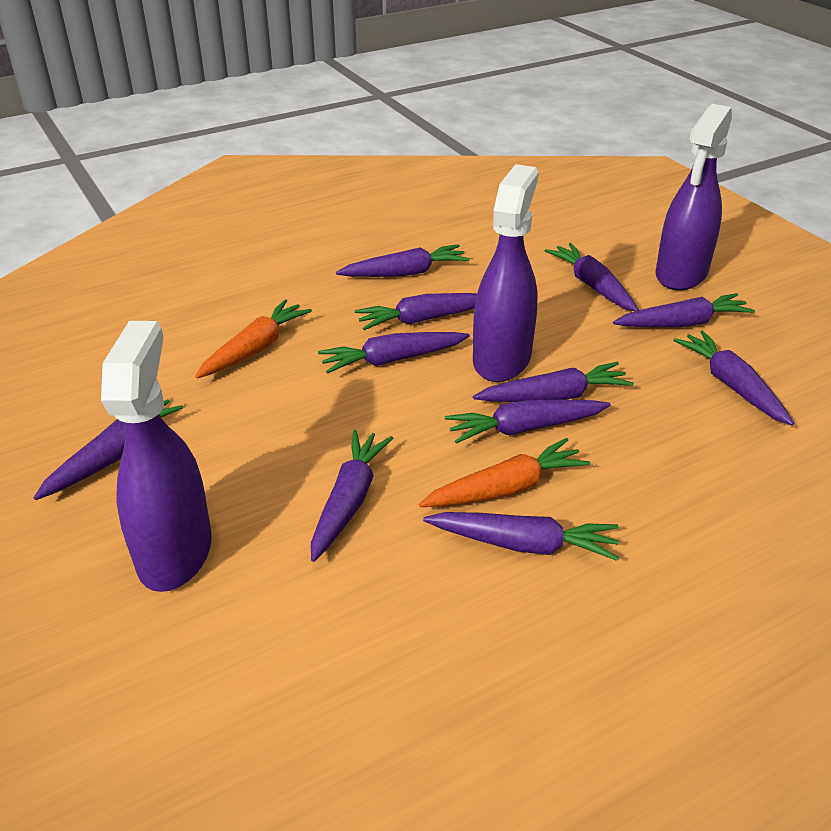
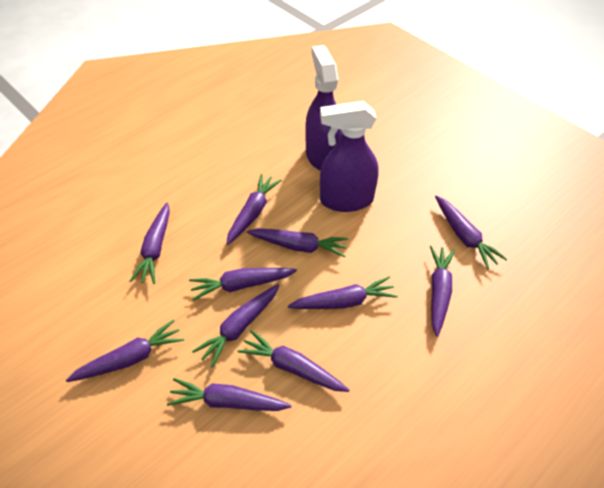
orange carrot: 2 -> 0
purple spray bottle: 3 -> 2

